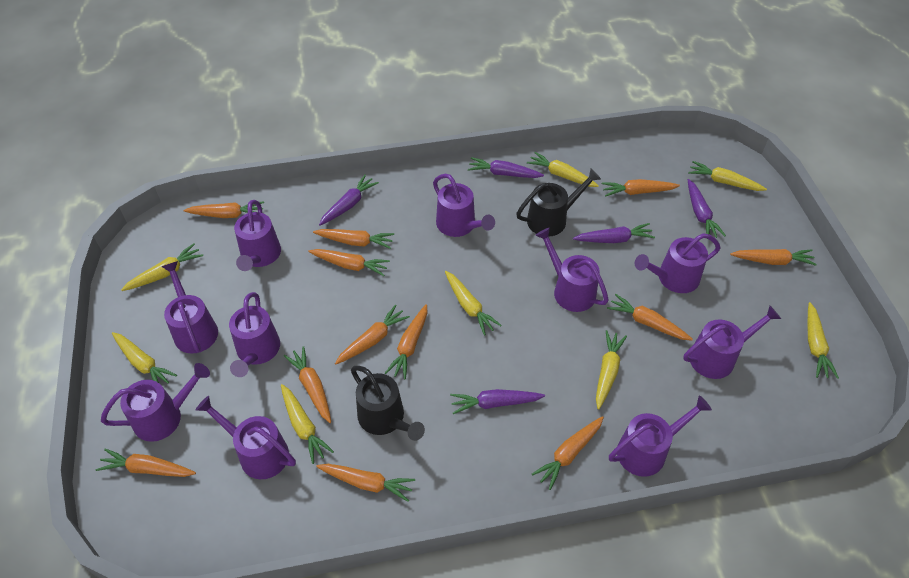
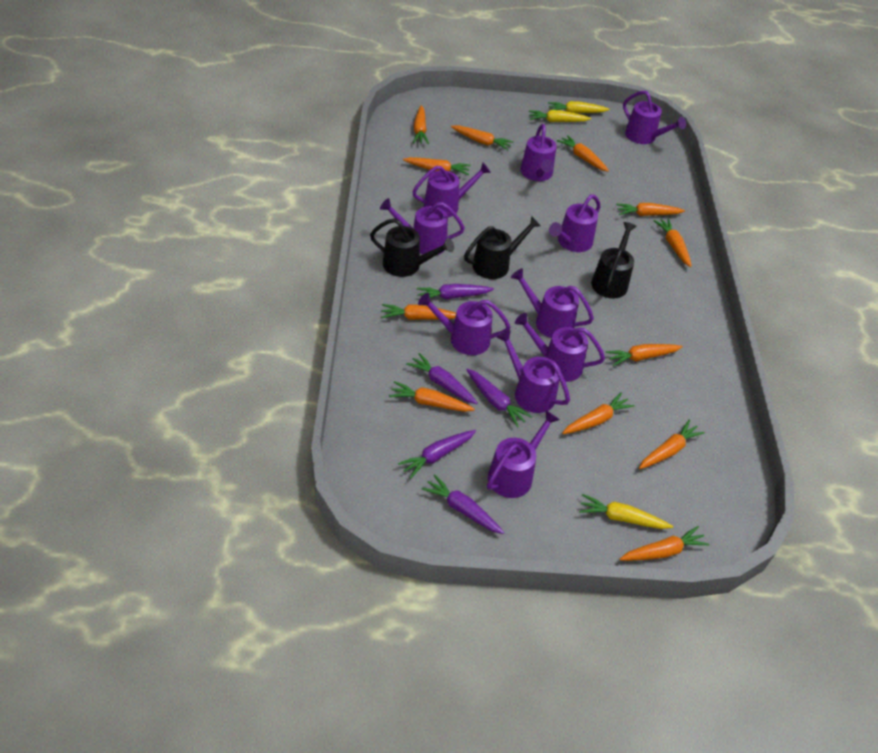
black watering can: 2 -> 3
yellow carrot: 8 -> 3

